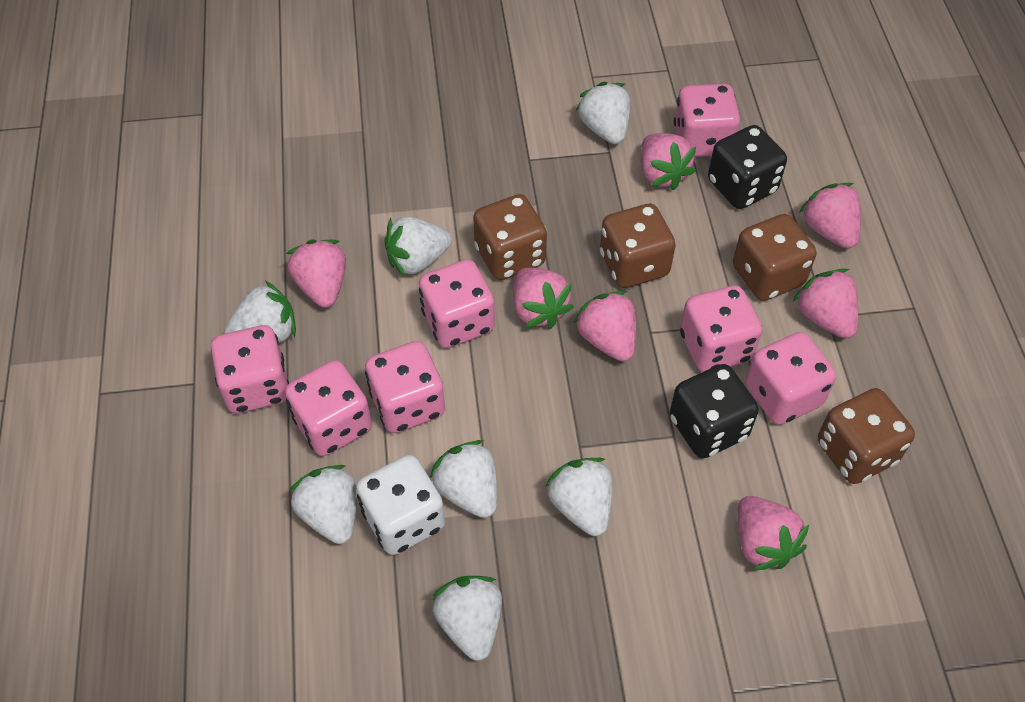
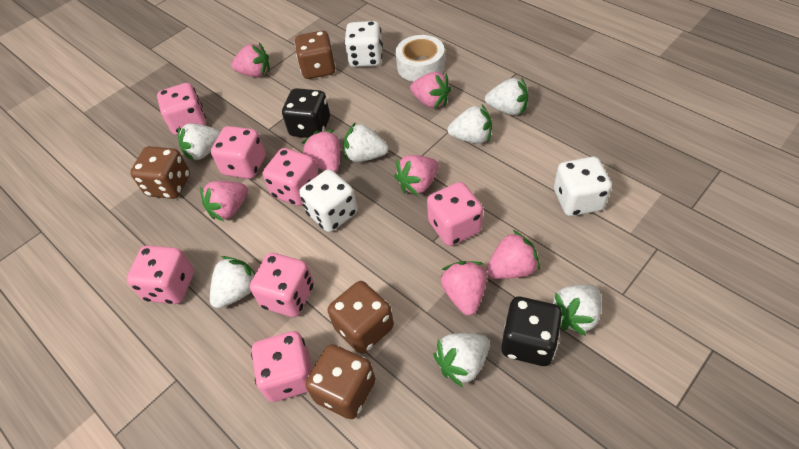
white dice: 1 -> 3
white tape: 0 -> 1

